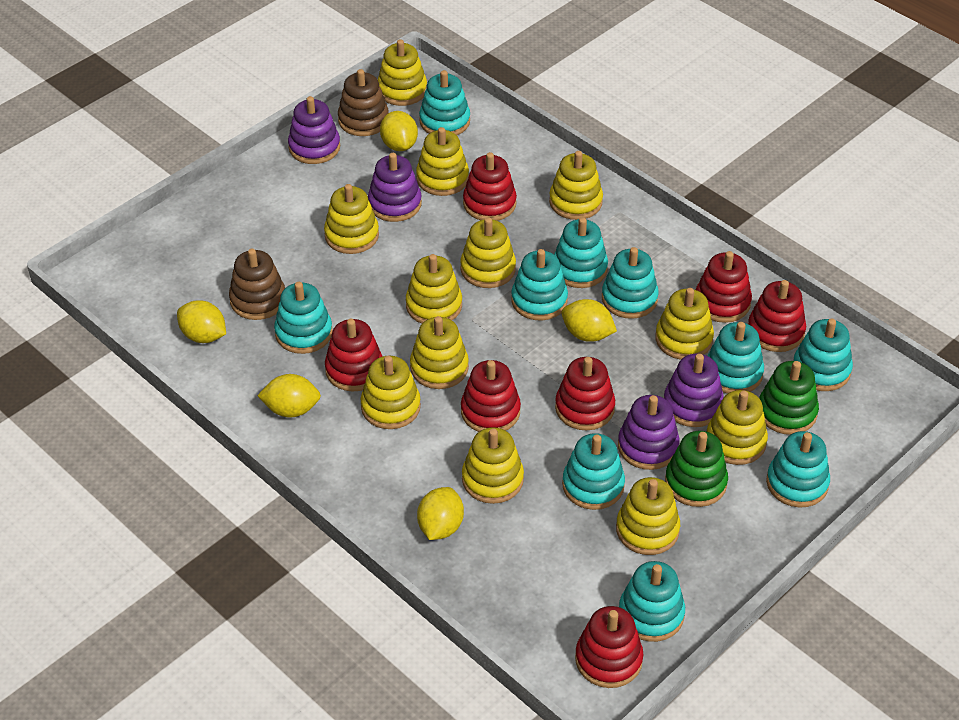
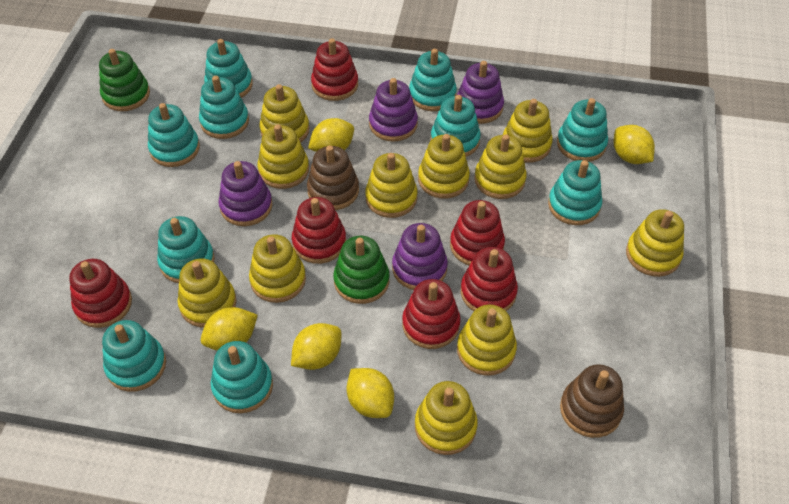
red stacking toy: 7 -> 6
yellow stacking toy: 12 -> 11

